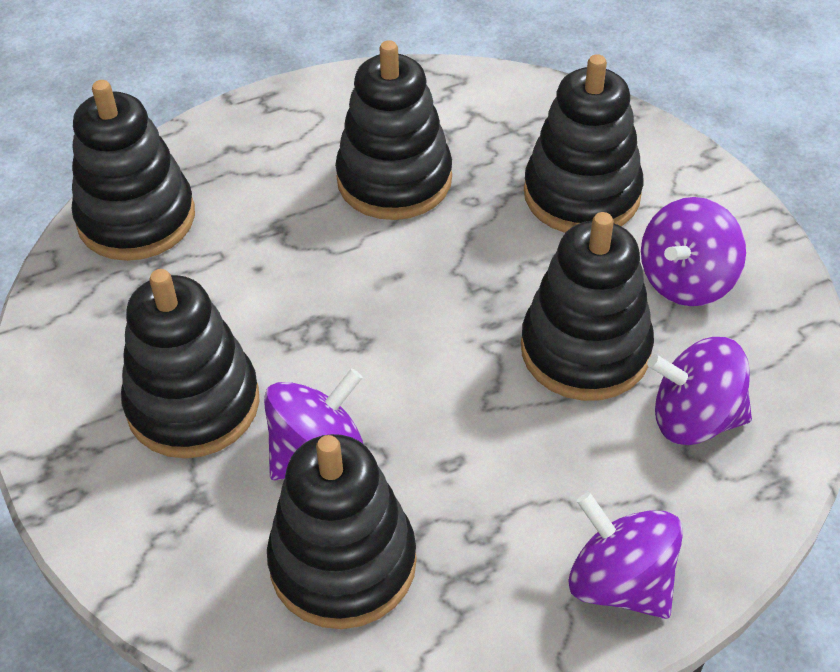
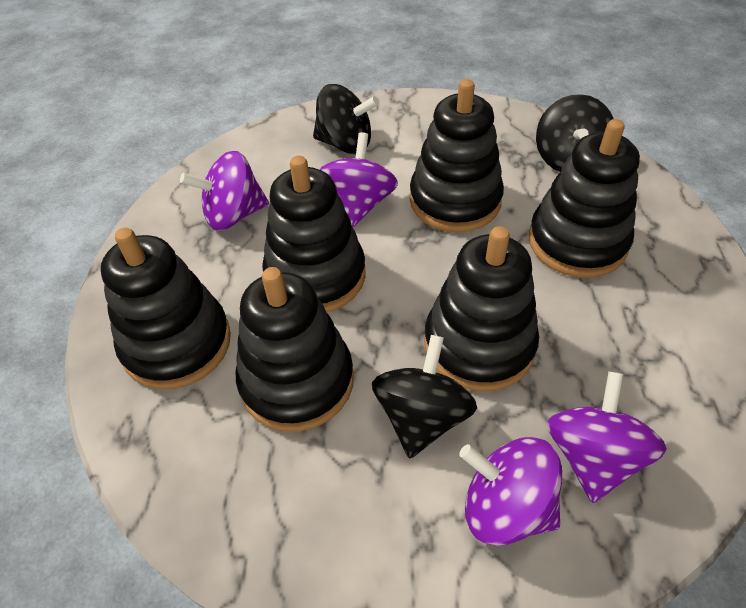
black spinning top: 0 -> 3

